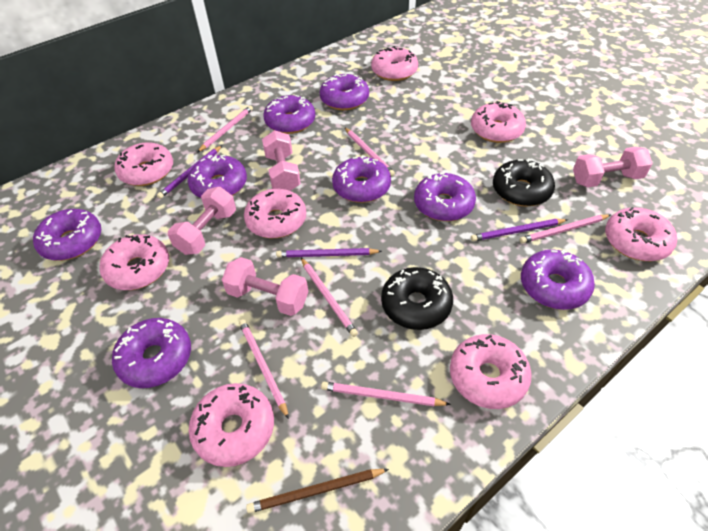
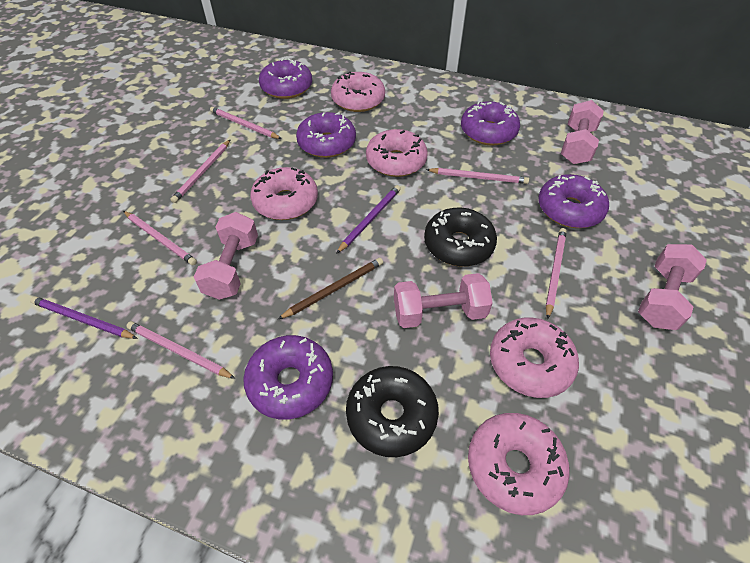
pink donut: 8 -> 5
purple donut: 8 -> 5
purple pencil: 3 -> 2

